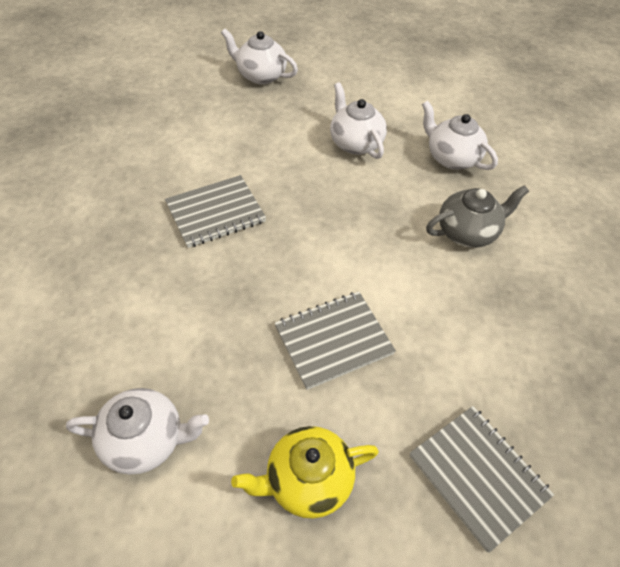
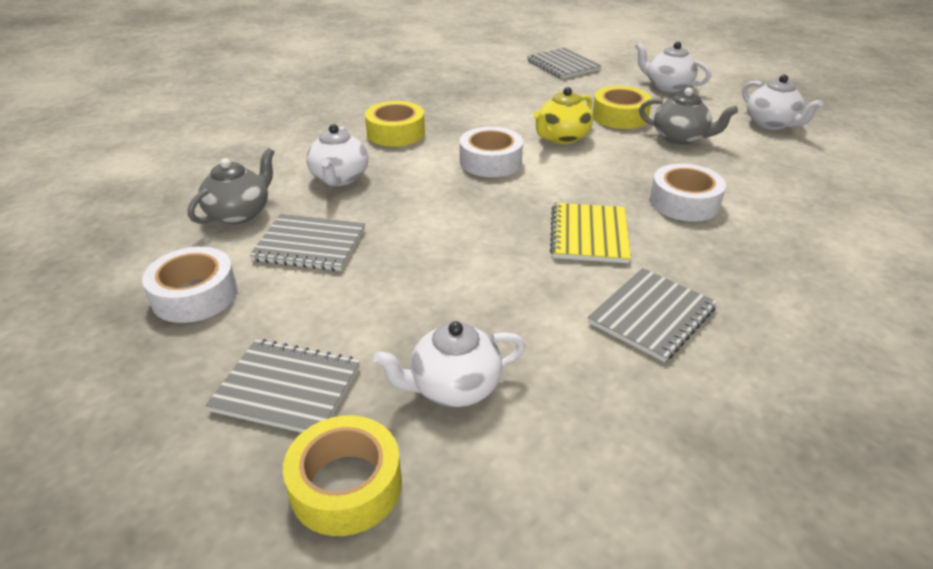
grey notebook: 3 -> 4
grey teapot: 1 -> 2
white tape: 0 -> 3
yellow notebook: 0 -> 1
yellow tape: 0 -> 3

